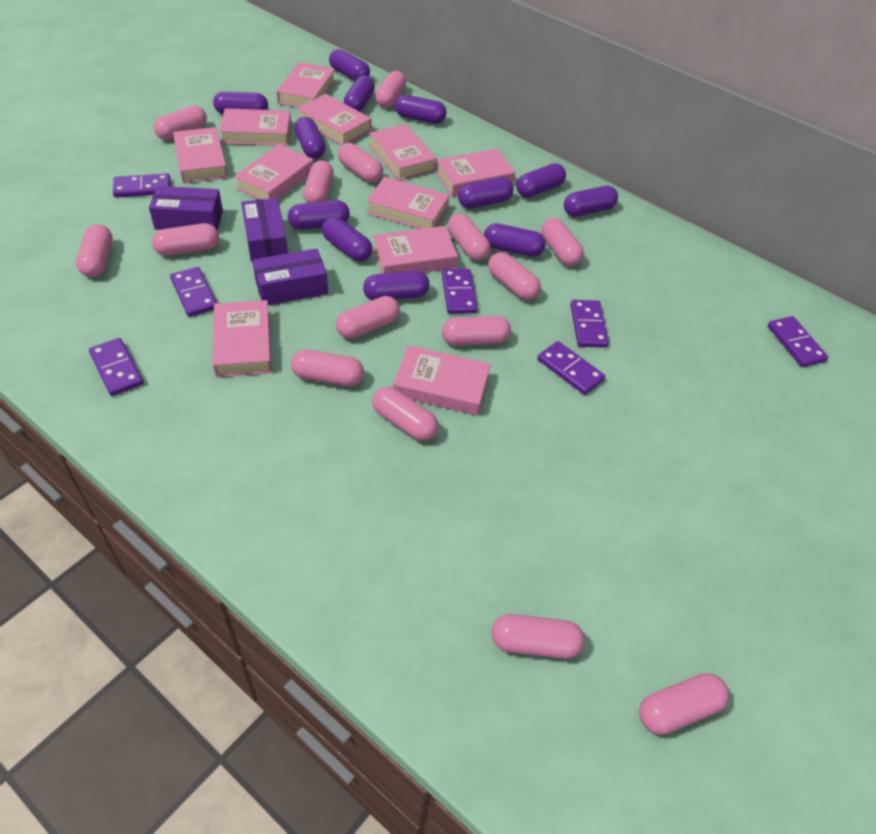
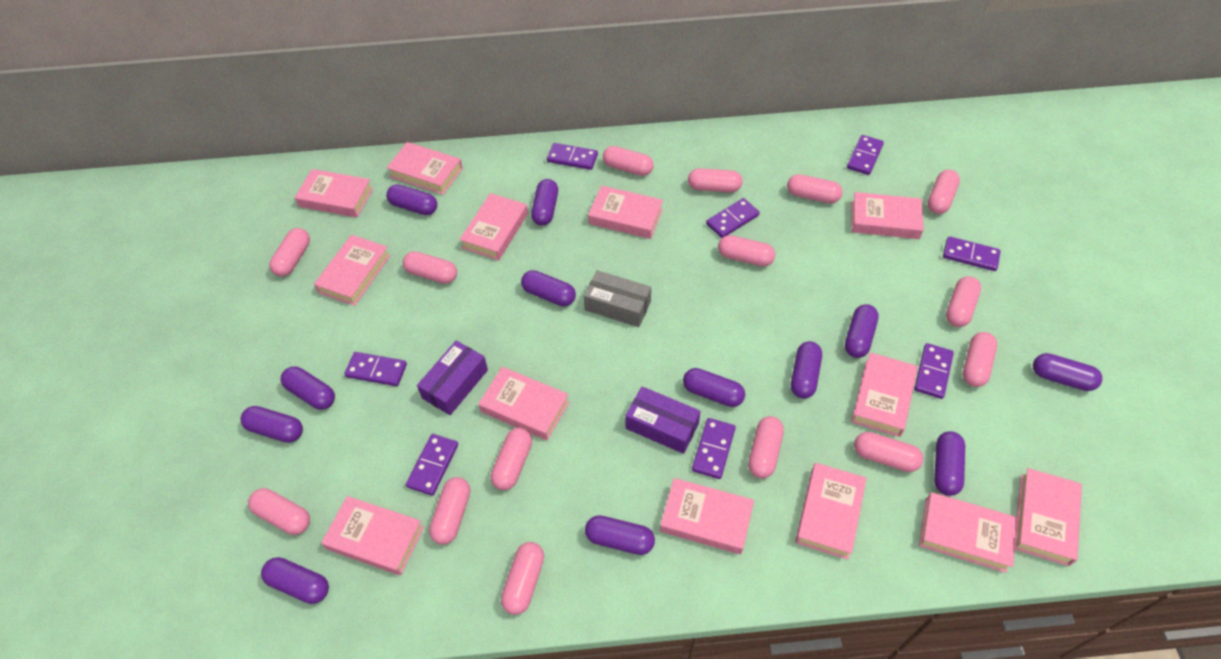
grey box: 0 -> 1
pink book: 11 -> 13
purple box: 3 -> 2
purple domino: 7 -> 8

